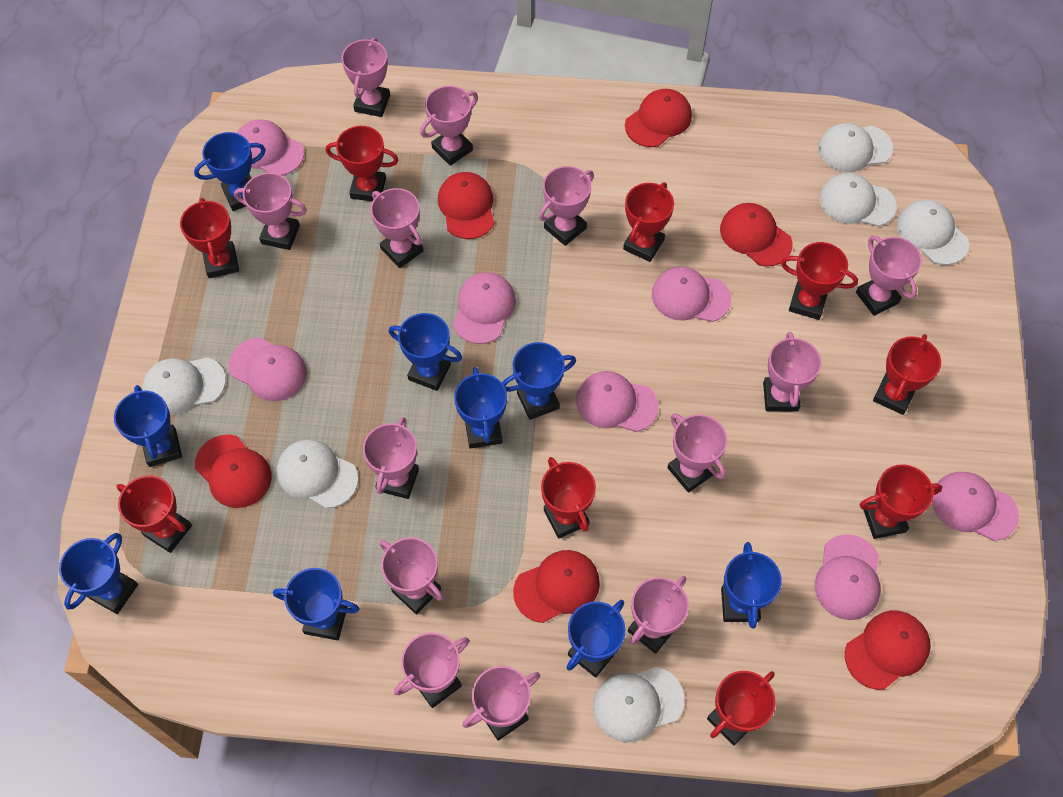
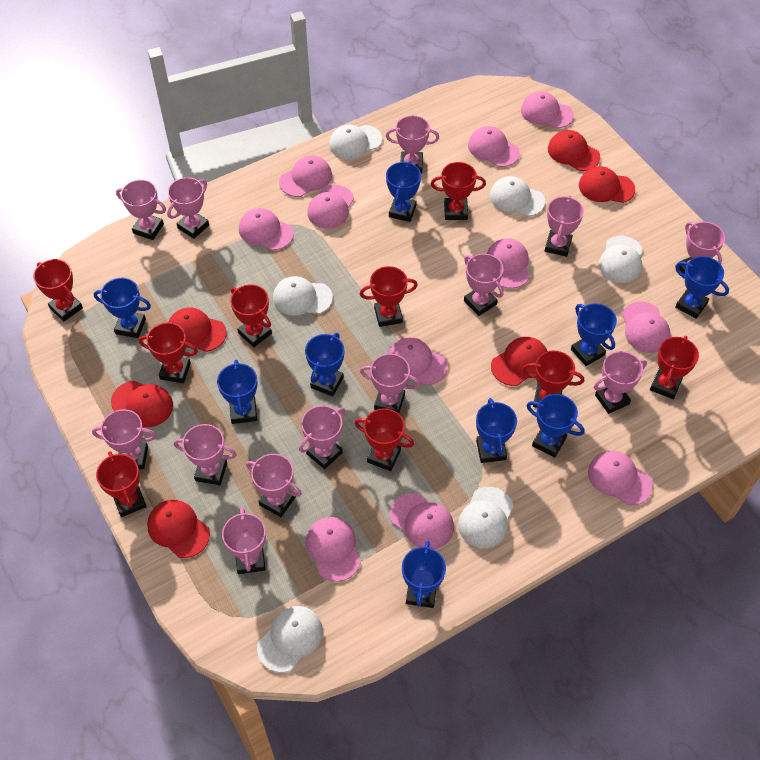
pink cap: 7 -> 11

